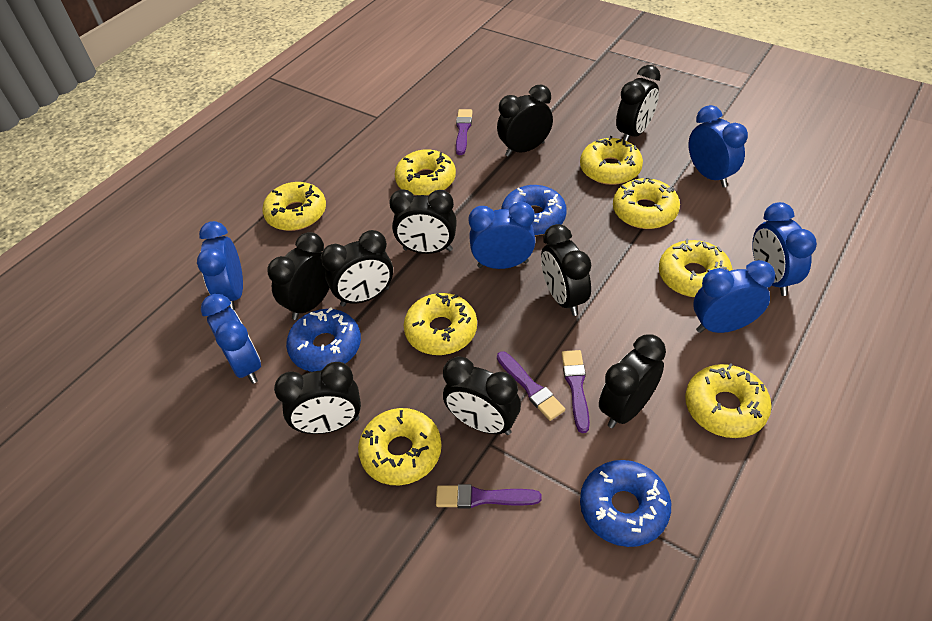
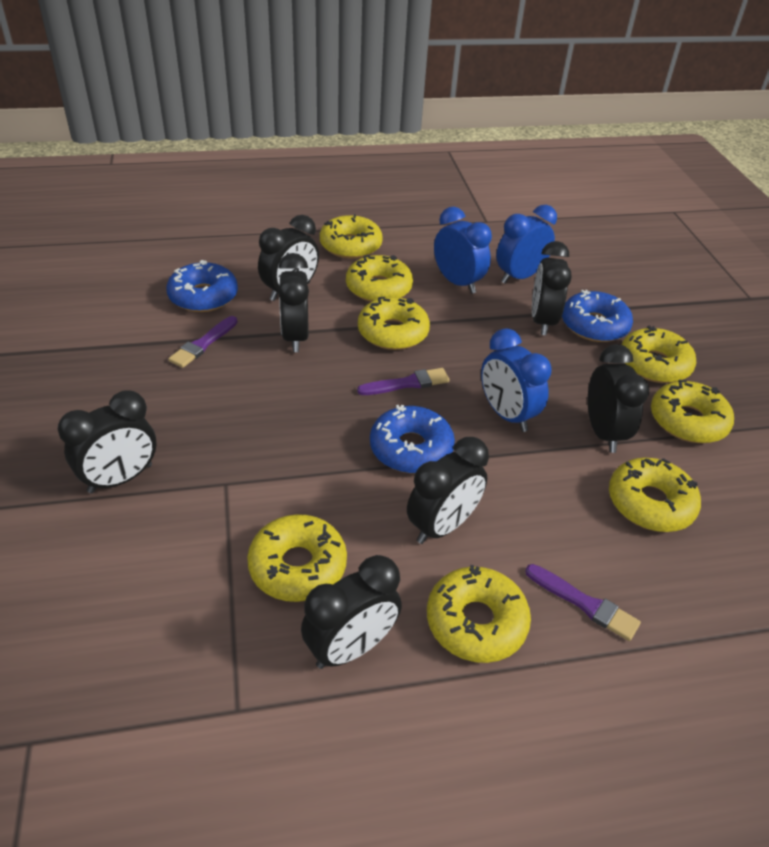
black clock: 9 -> 7
blue clock: 6 -> 3
purple brush: 4 -> 3

